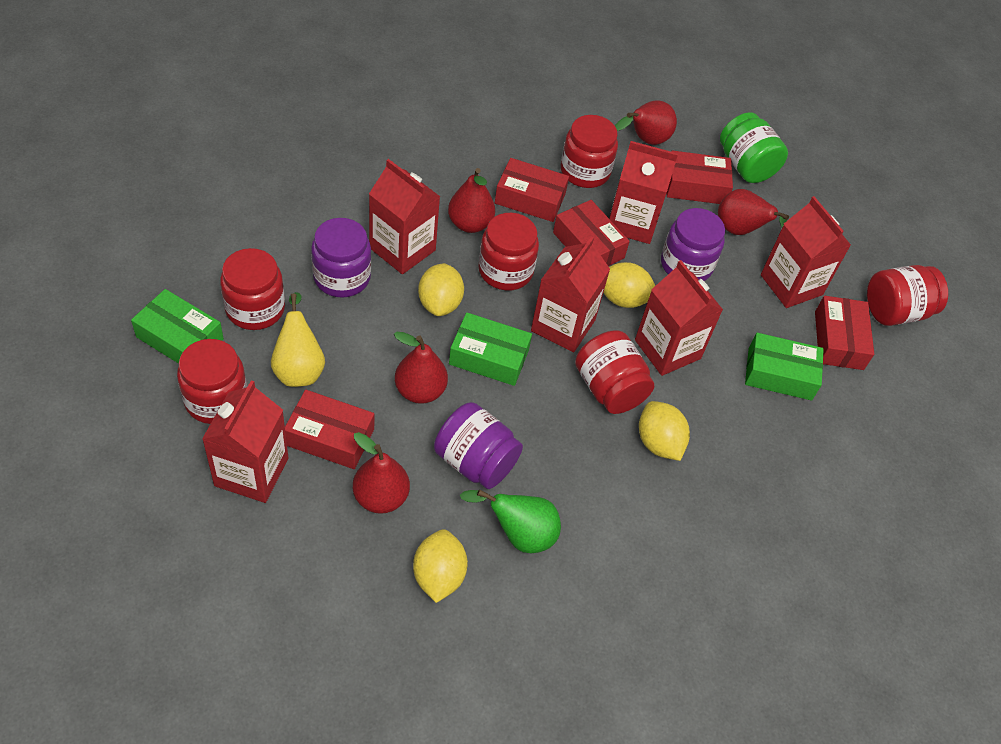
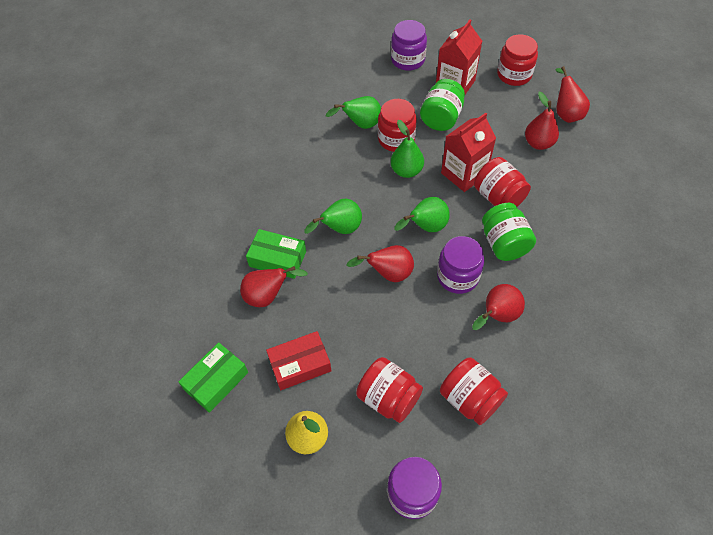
green box: 3 -> 2
green jar: 1 -> 2
green pear: 1 -> 4
red box: 5 -> 1
red carton: 6 -> 2
red jar: 6 -> 5
yellow lemon: 4 -> 0

